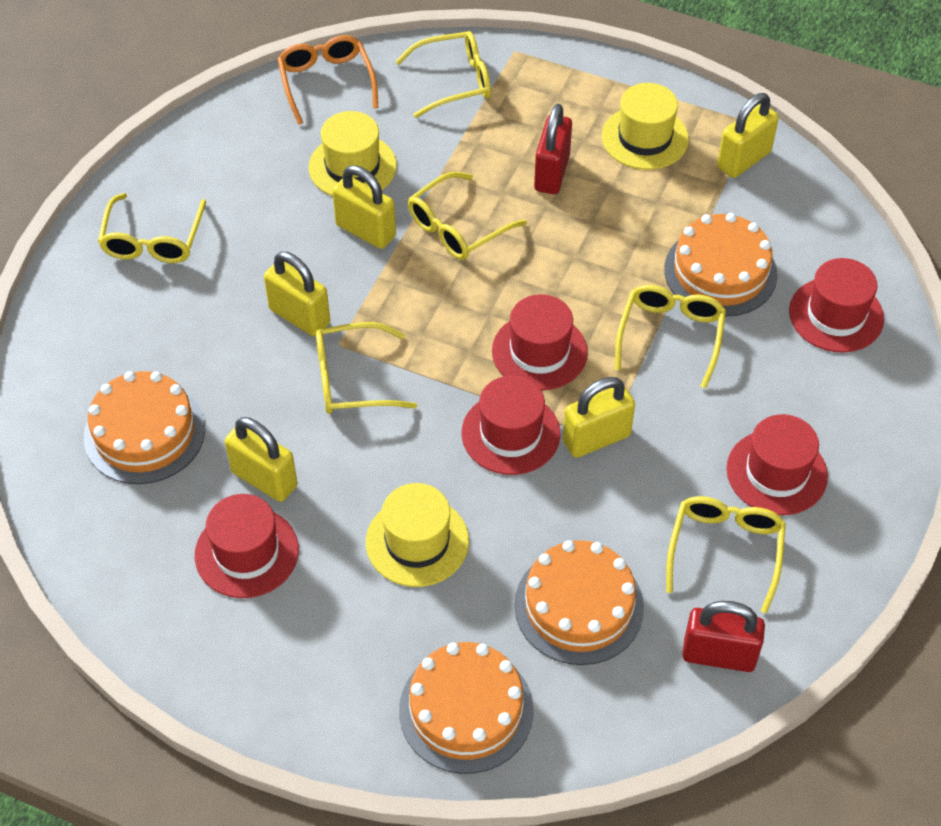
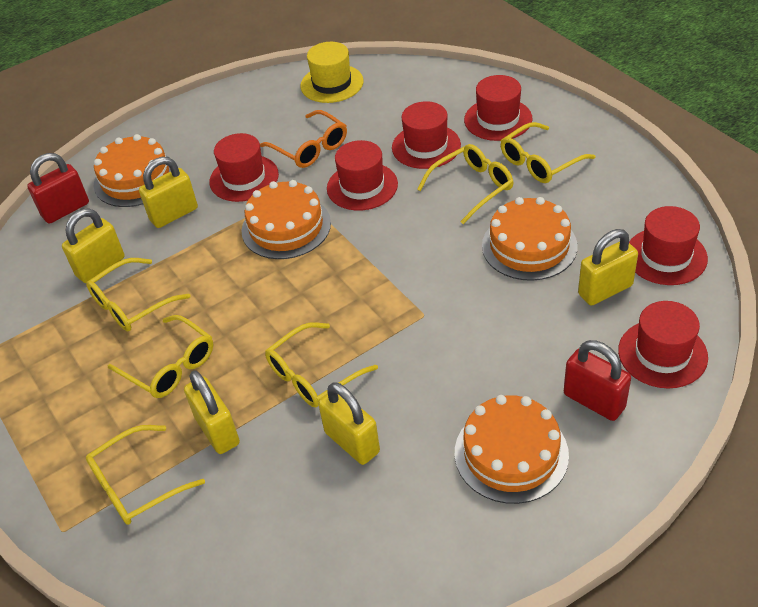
red hat: 5 -> 6
yellow hat: 3 -> 1

